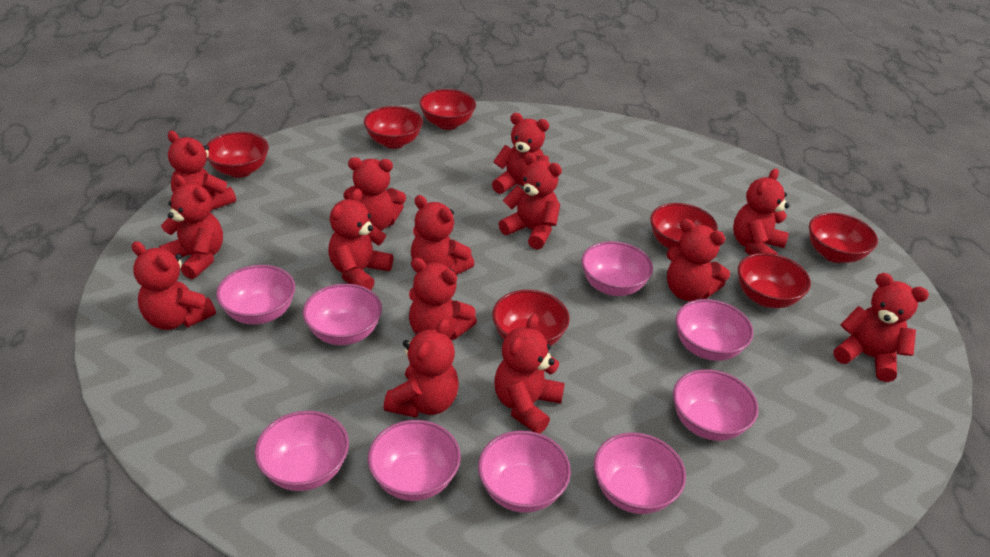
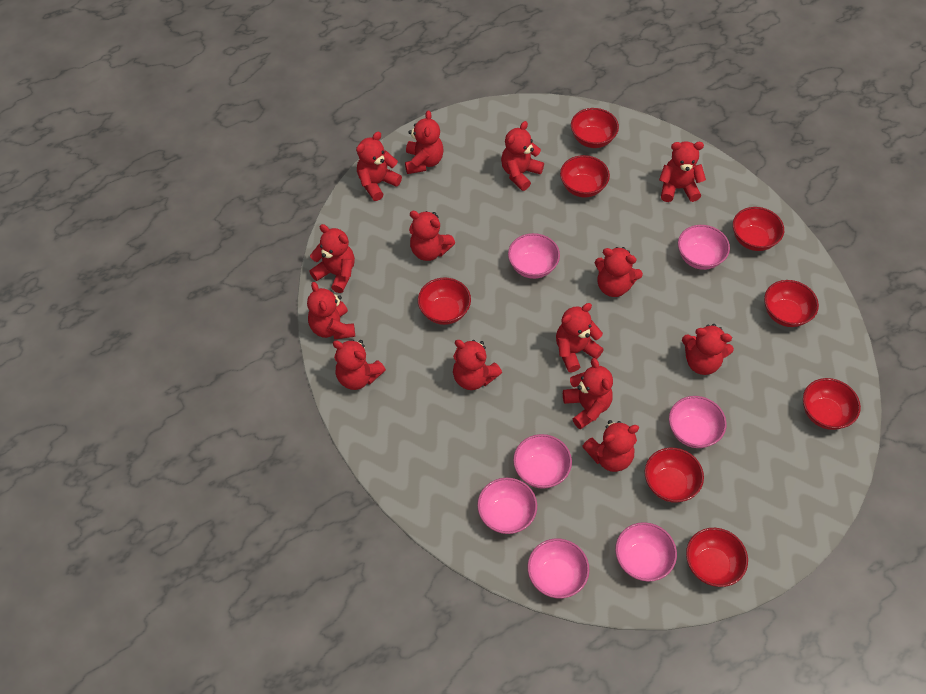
pink bowl: 9 -> 7
red bowl: 7 -> 8

